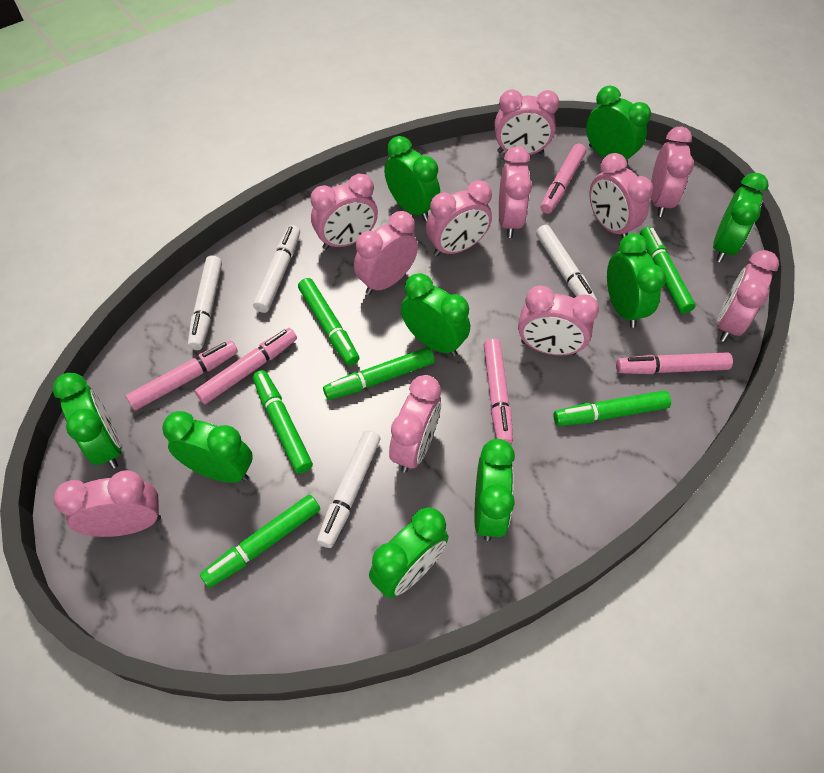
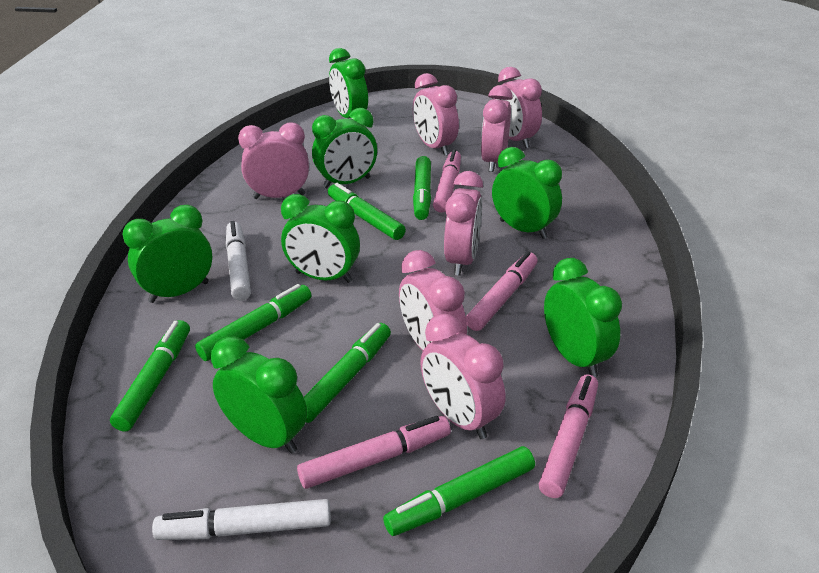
green clock: 9 -> 7
pink clock: 11 -> 7
pink marker: 5 -> 4
white marker: 4 -> 2

